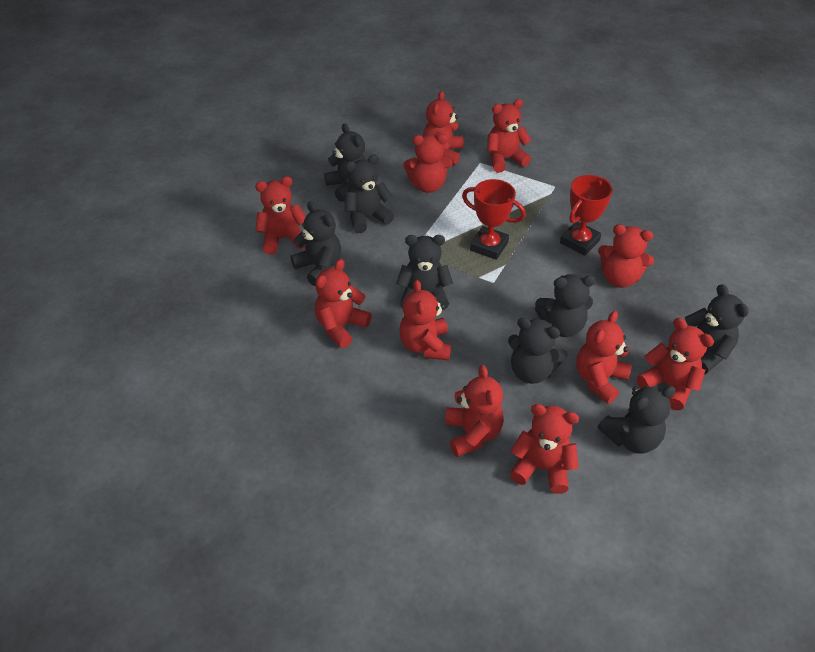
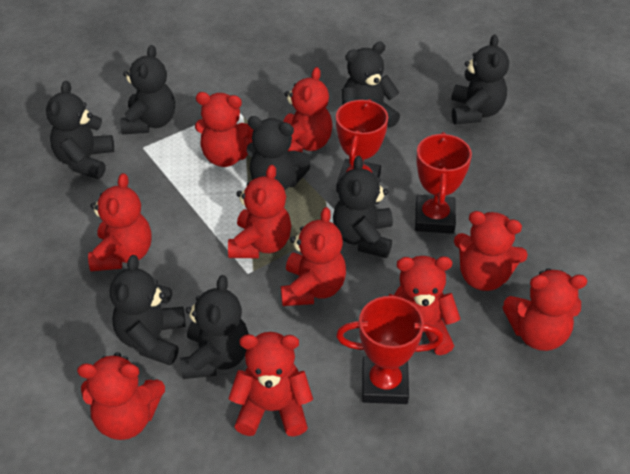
red teddy bear: 11 -> 10
red trophy: 2 -> 3

